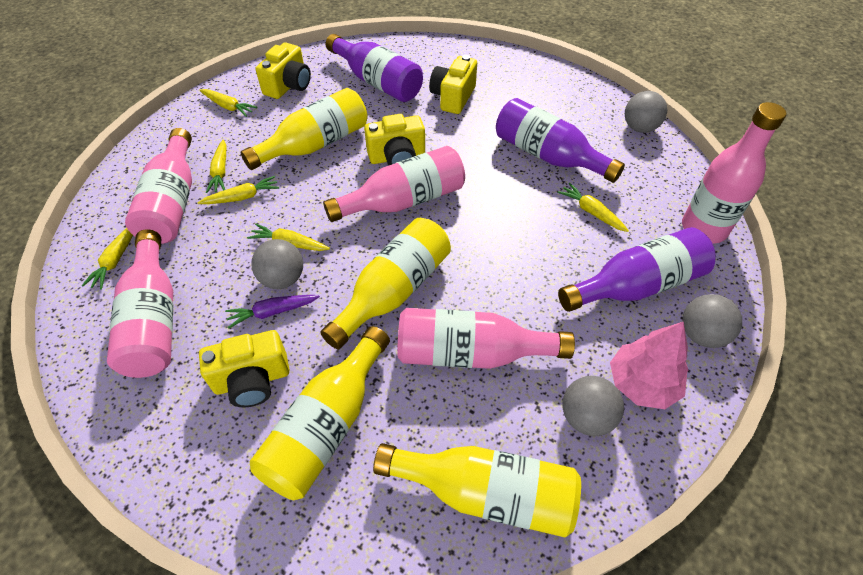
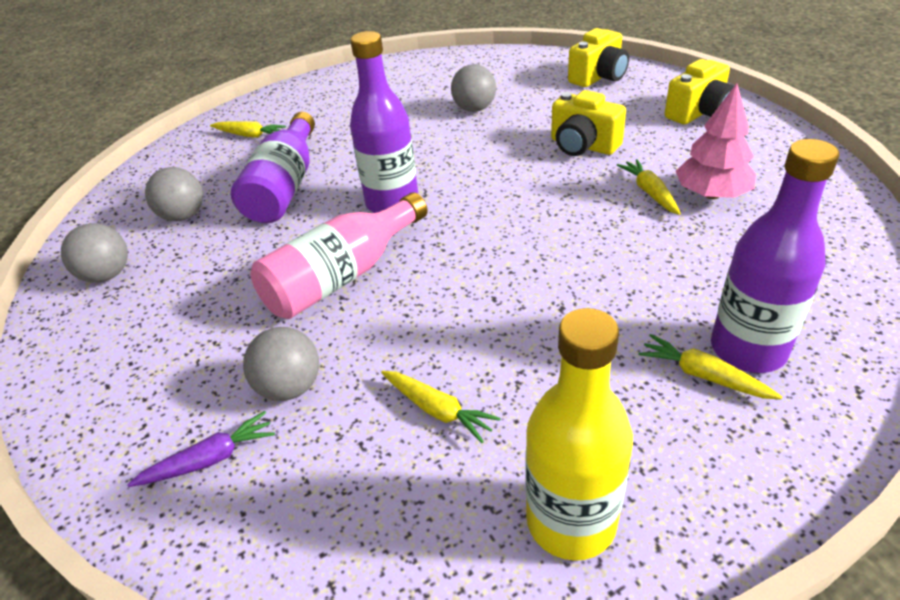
pink bottle: 5 -> 1
yellow bottle: 4 -> 1
yellow camera: 4 -> 3
yellow carrot: 6 -> 4

